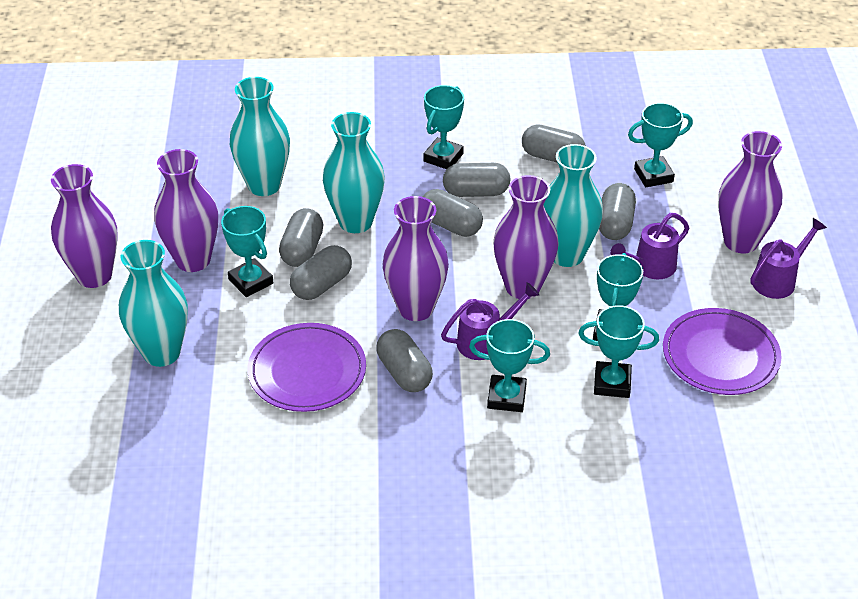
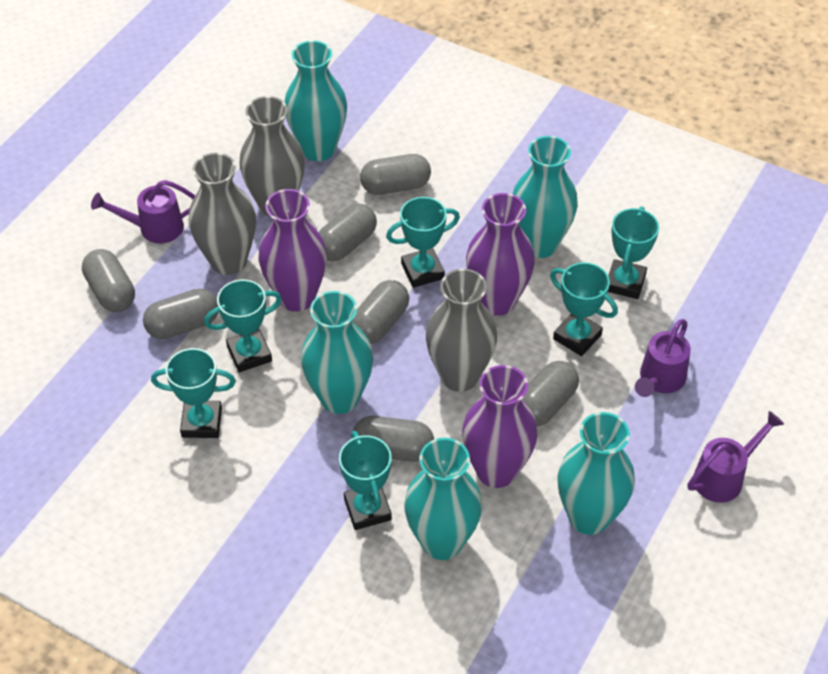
grey vase: 0 -> 3
purple plate: 2 -> 0
purple vase: 5 -> 3
turquoise vase: 4 -> 5

